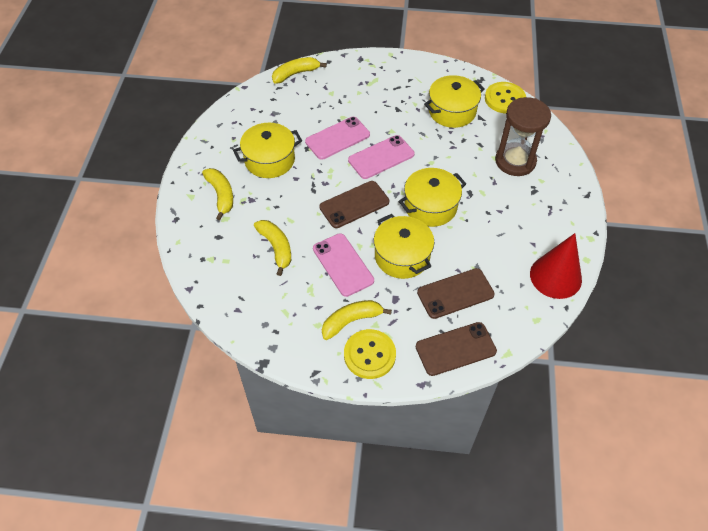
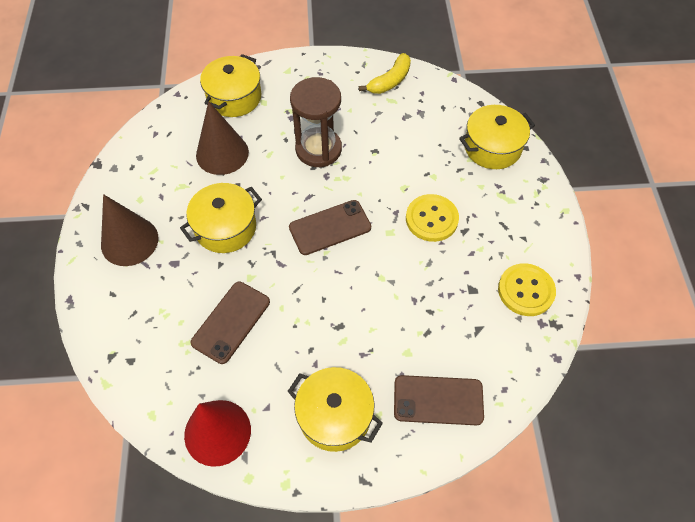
brown cone: 0 -> 2
pink phone: 3 -> 0
yellow banana: 4 -> 1

